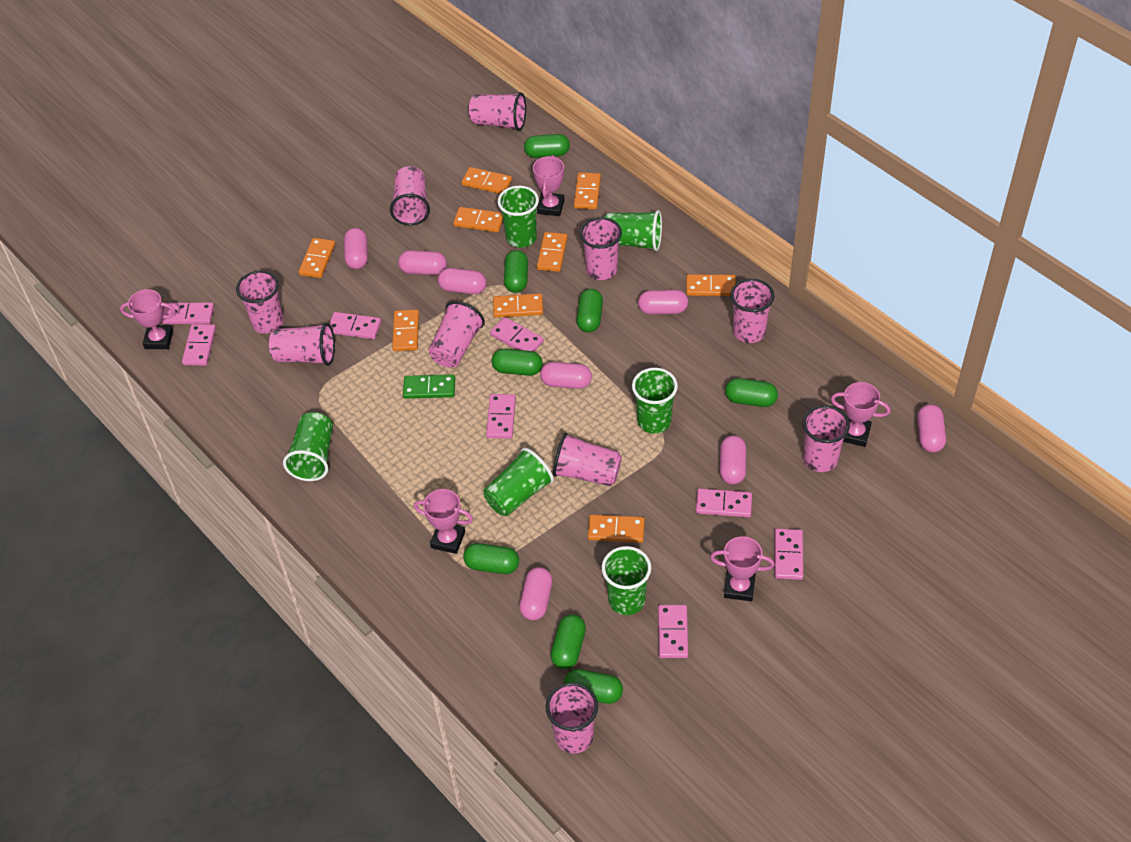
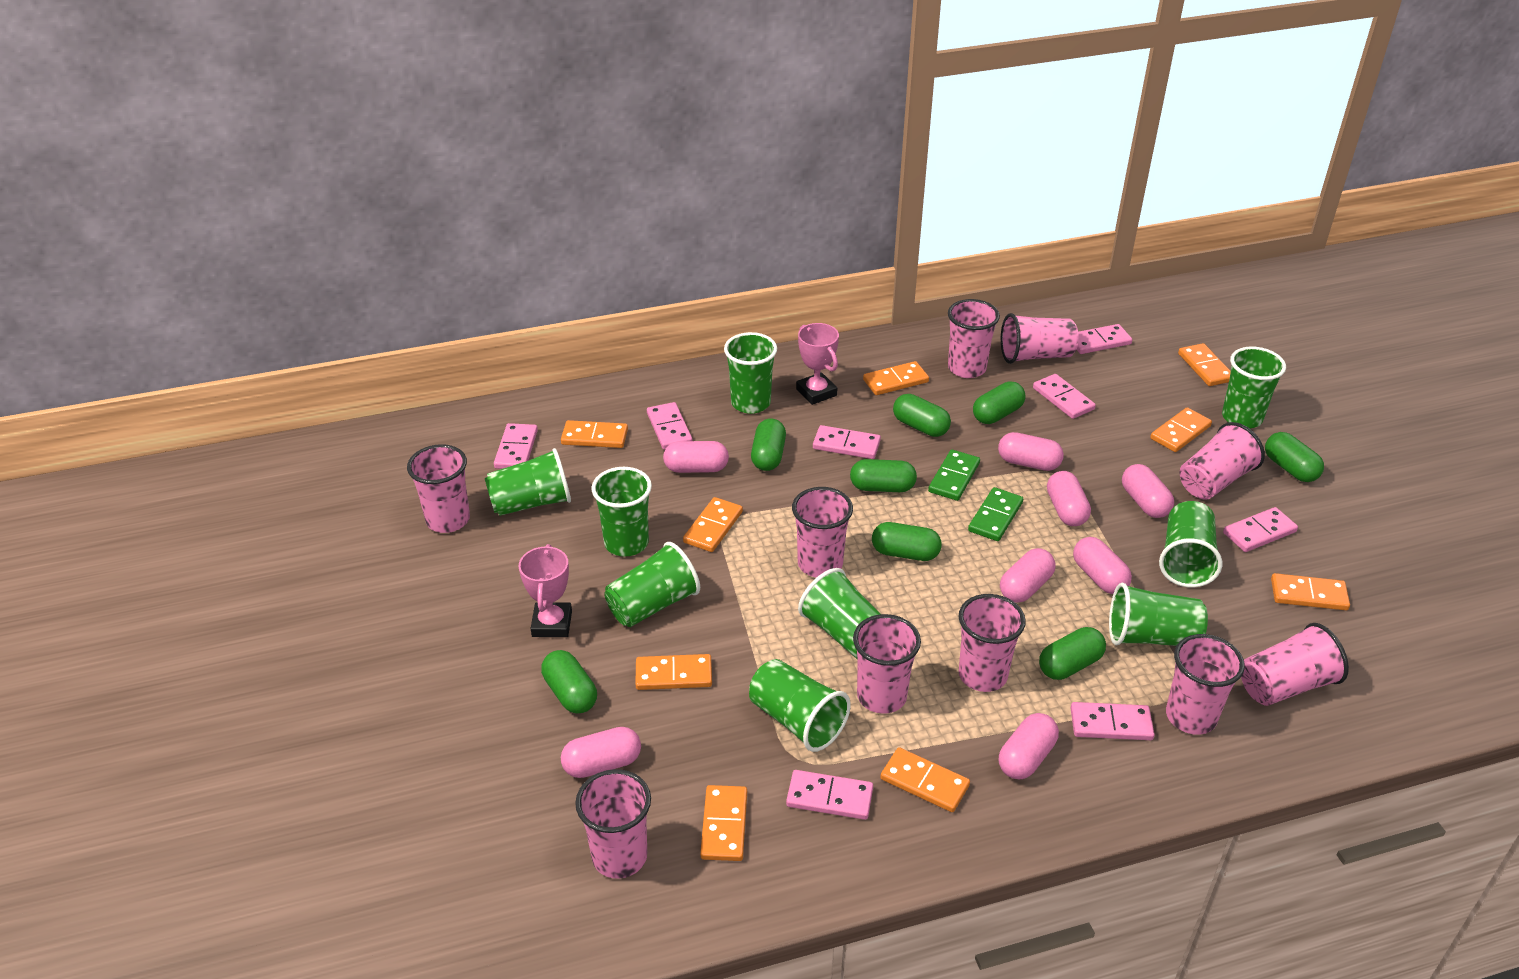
green cup: 6 -> 9
green domino: 1 -> 2
pink trophy: 5 -> 2

